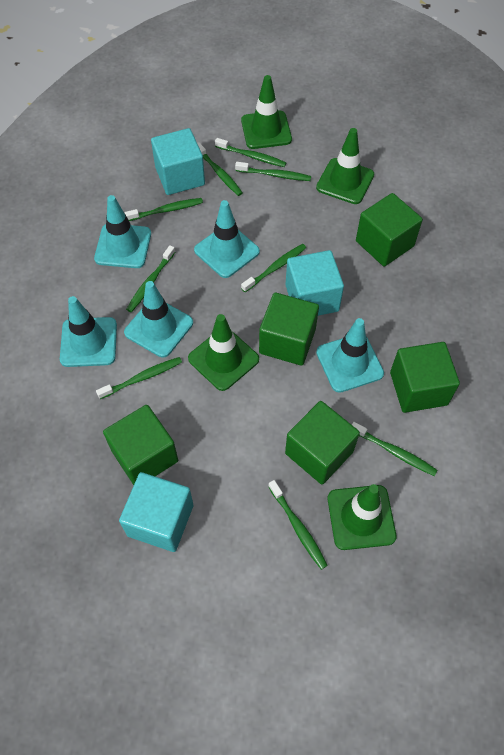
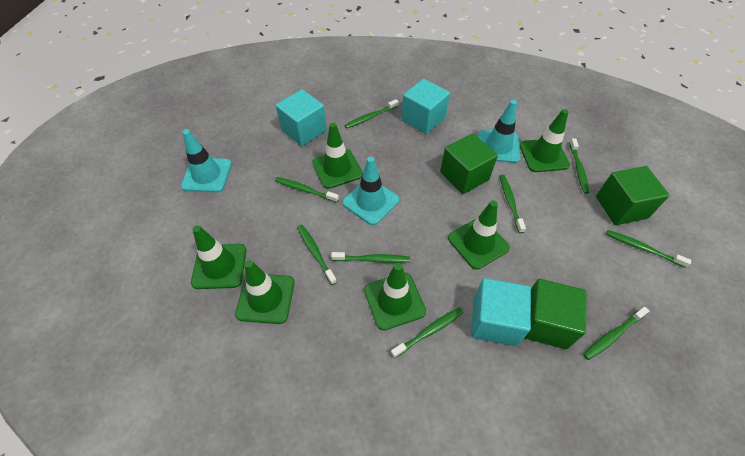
green cube: 5 -> 3
green traffic cone: 4 -> 6
turquoise traffic cone: 5 -> 3

